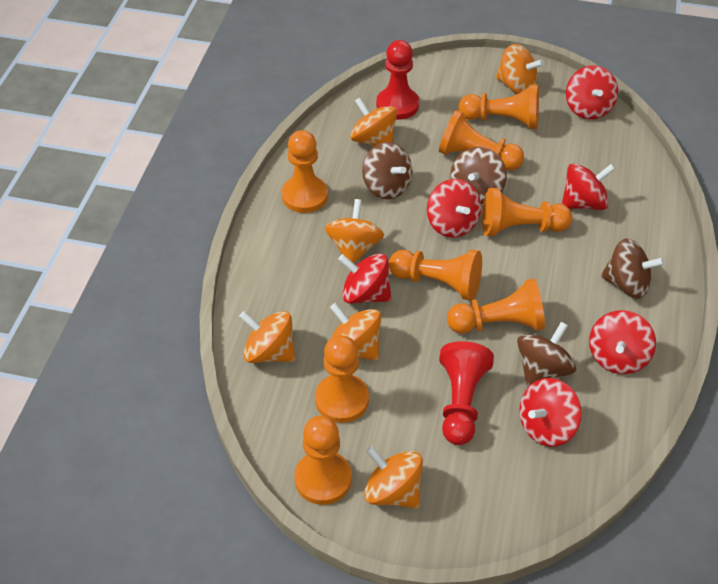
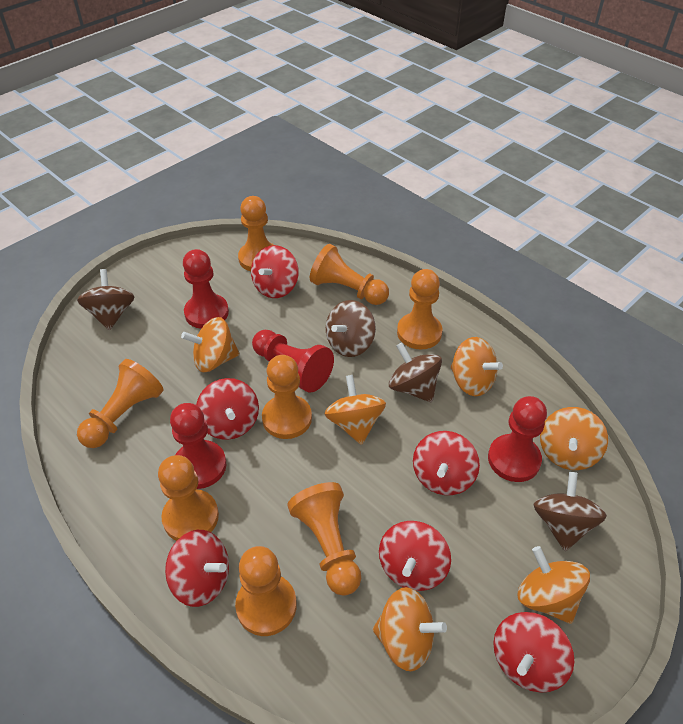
red pawn: 2 -> 4

